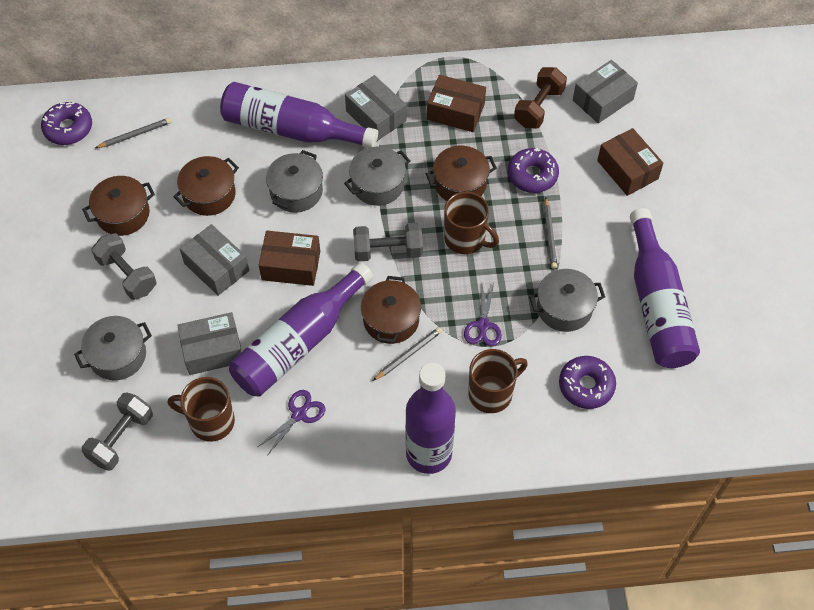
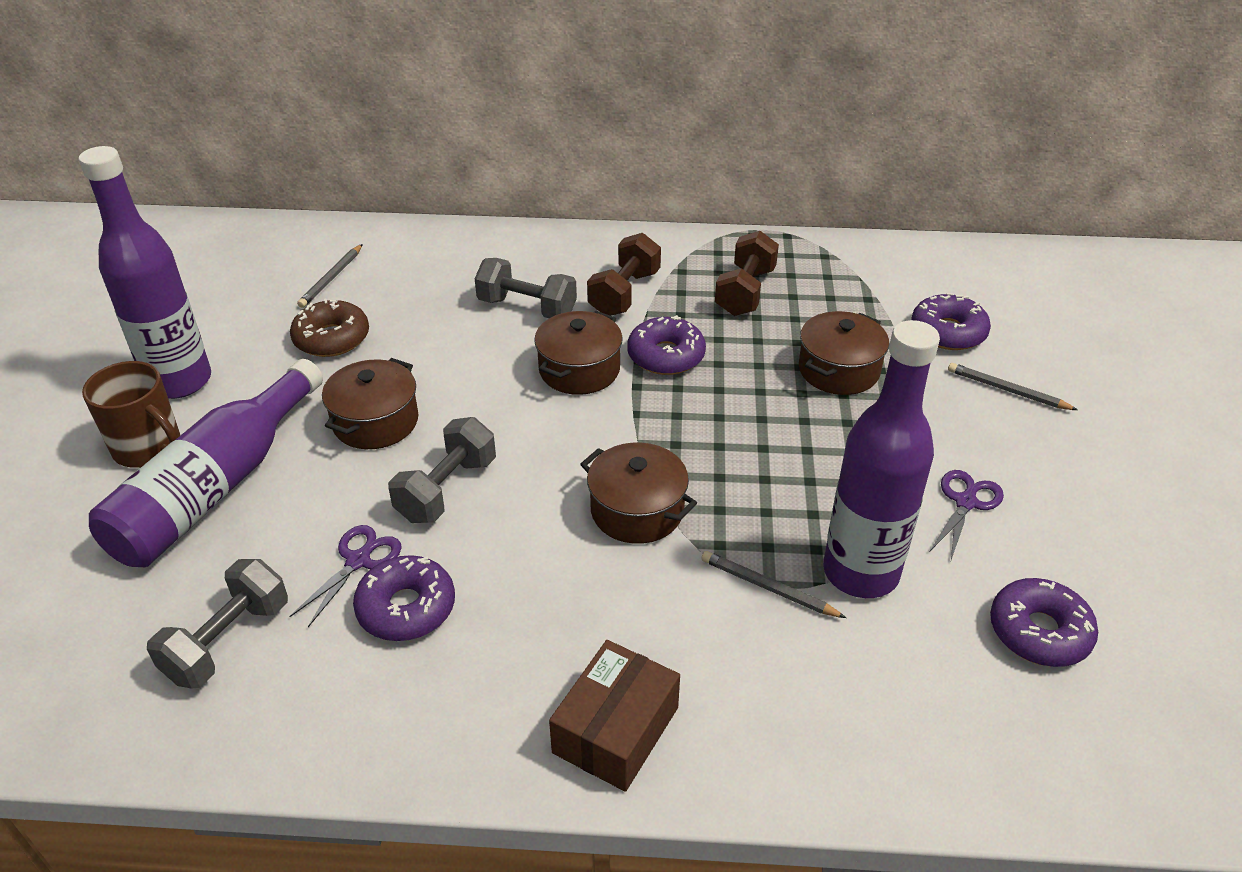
brown box: 3 -> 1
brown donut: 0 -> 1
brown dumbbell: 1 -> 2
brown mug: 3 -> 1
grey box: 4 -> 0
grey pot: 4 -> 0
purple bottle: 4 -> 3
purple donut: 3 -> 4

